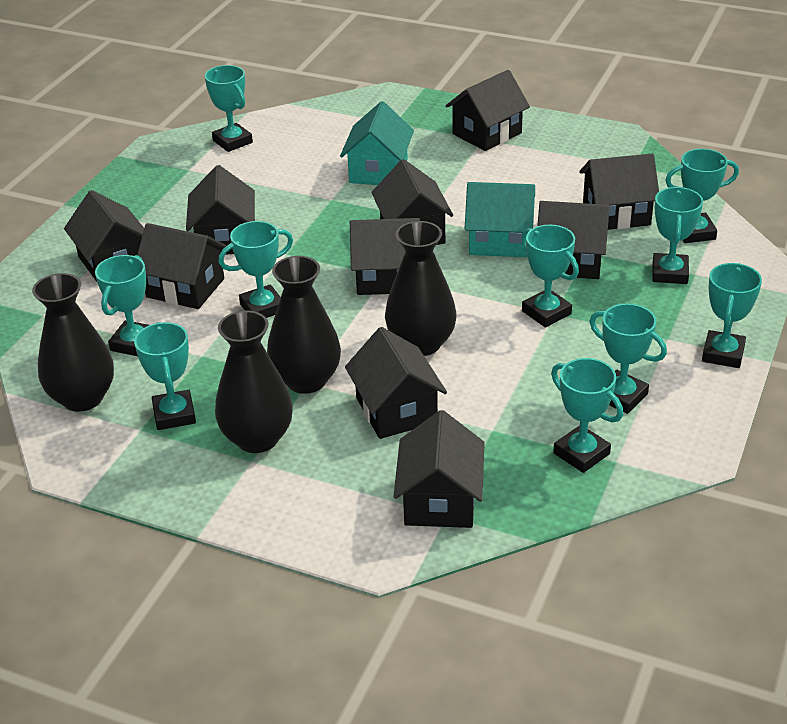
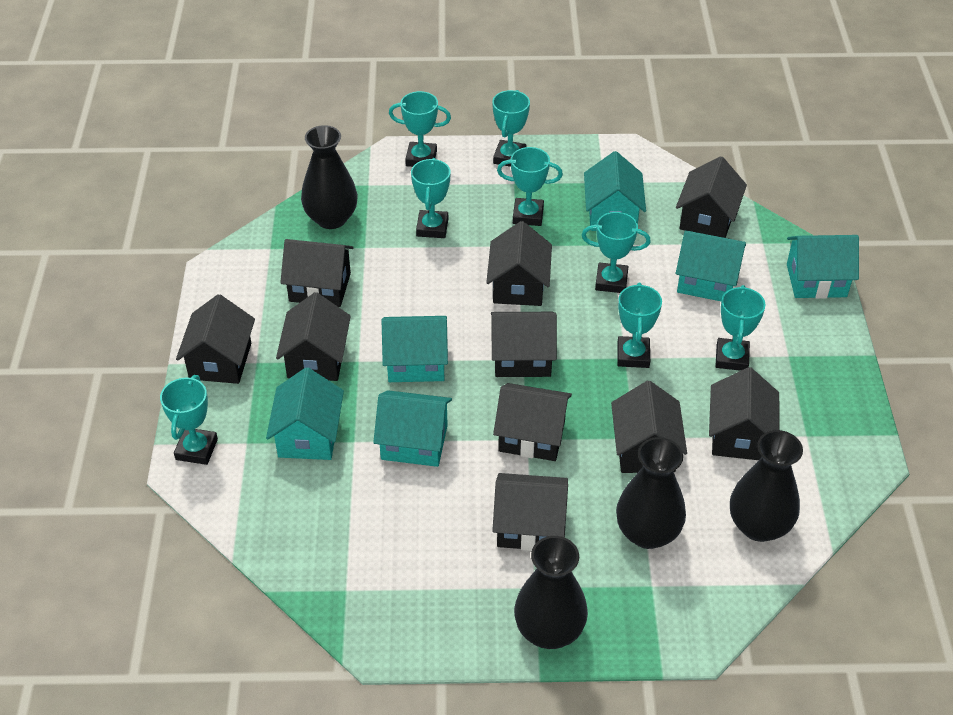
turquoise house: 2 -> 6
turquoise trophy: 10 -> 8

